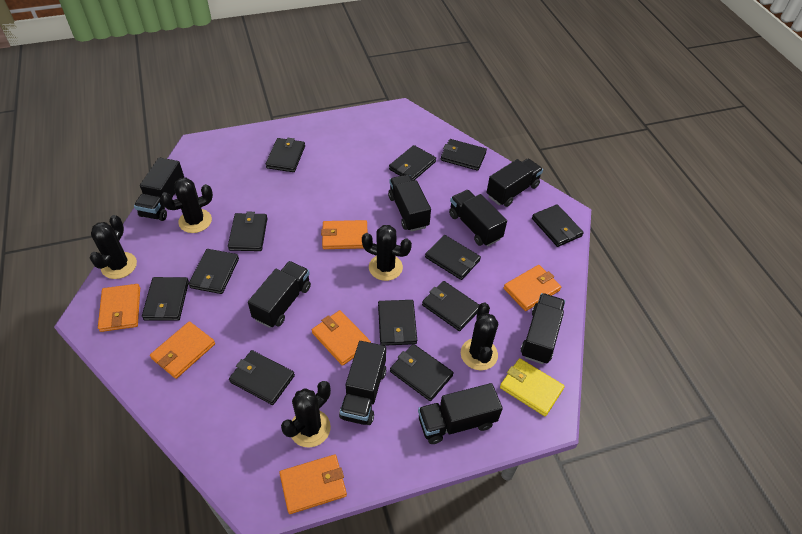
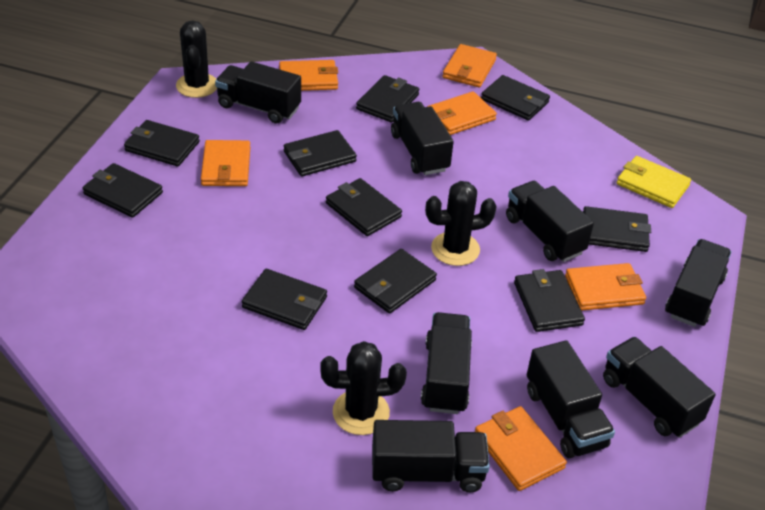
black cactus: 5 -> 3
black wallet: 12 -> 10

